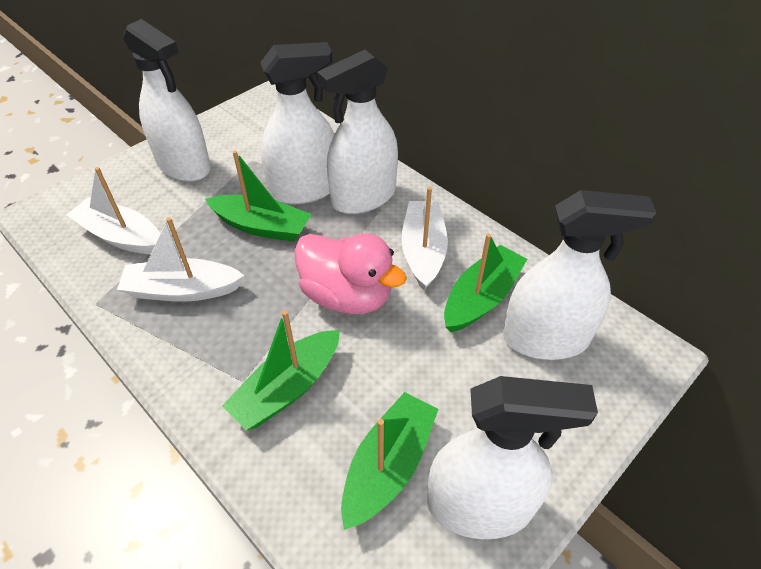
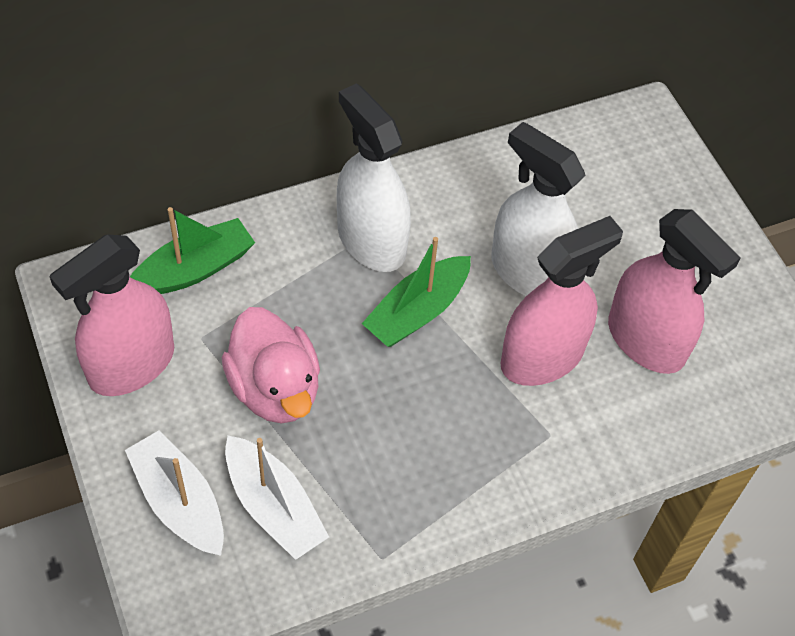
green boat: 4 -> 2
pink spray bottle: 0 -> 3
white boat: 3 -> 2
white spray bottle: 5 -> 2

